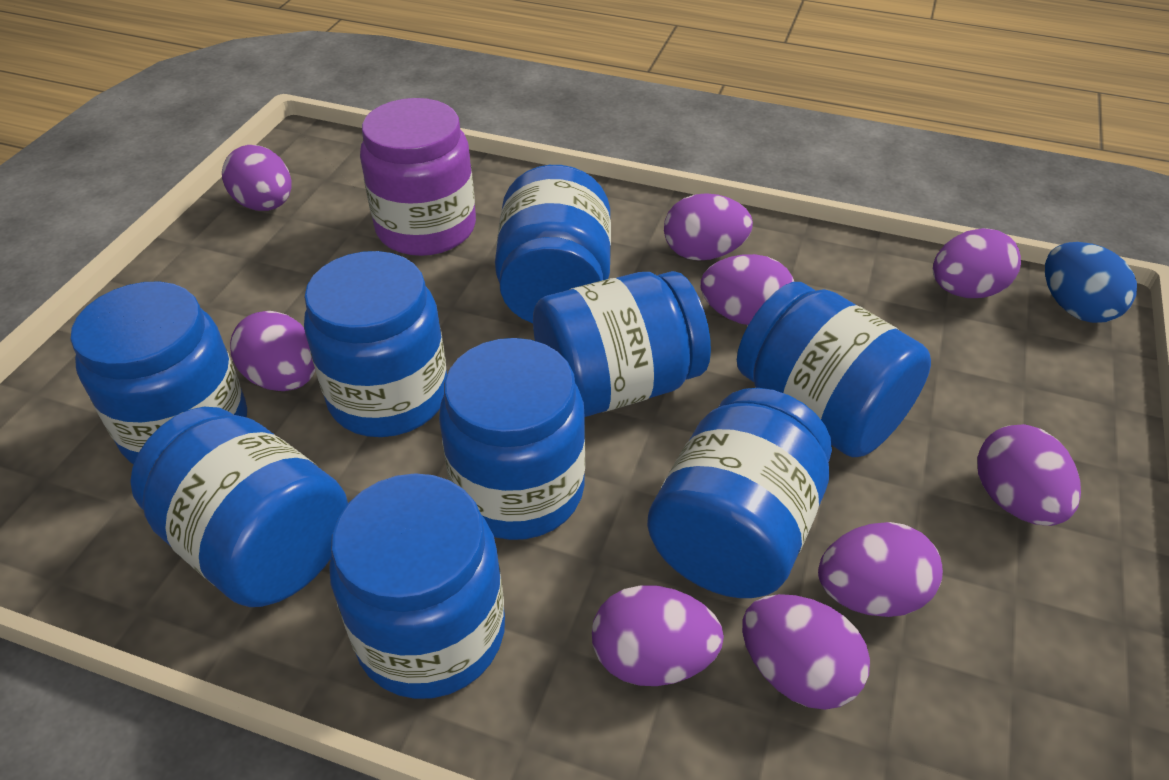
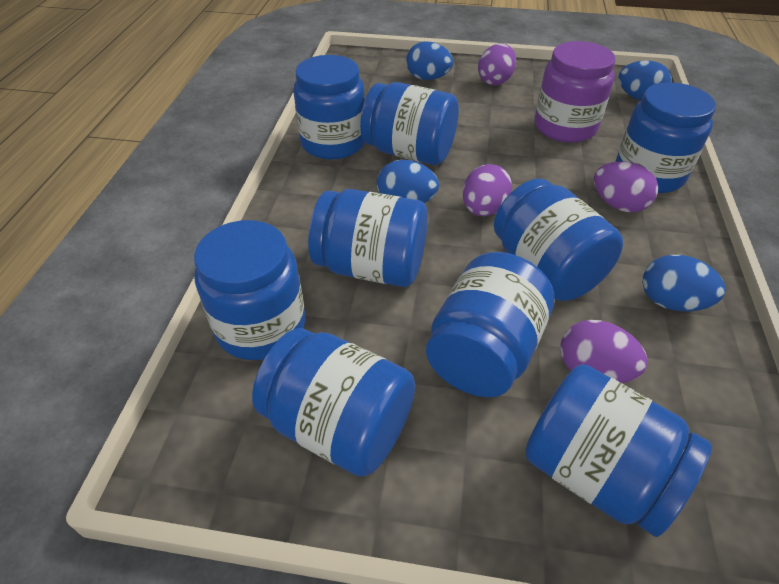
blue egg: 1 -> 4
purple egg: 9 -> 4

